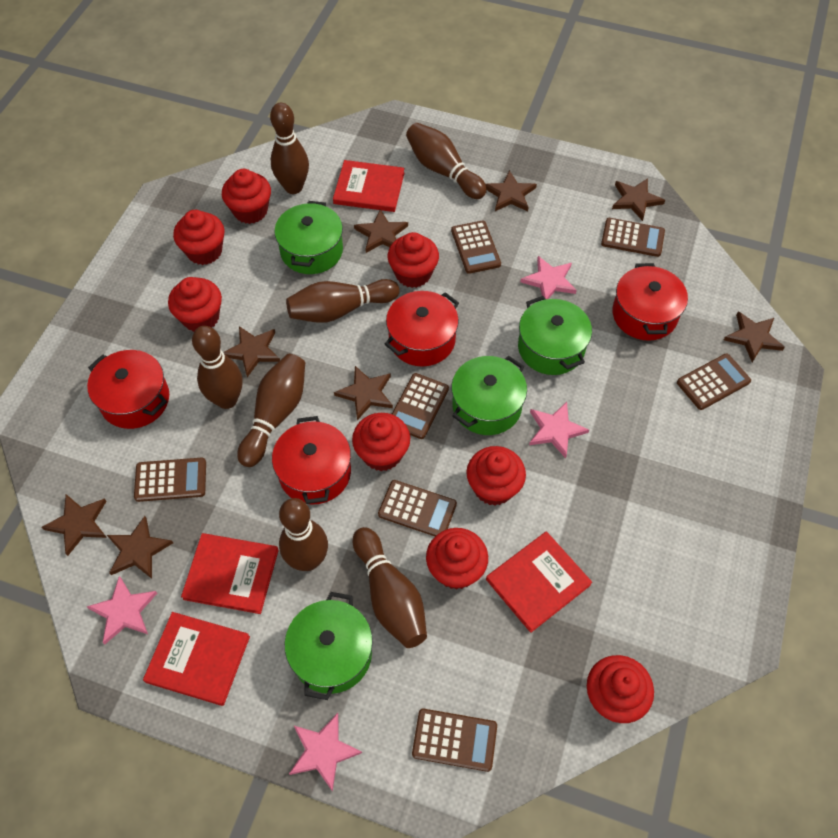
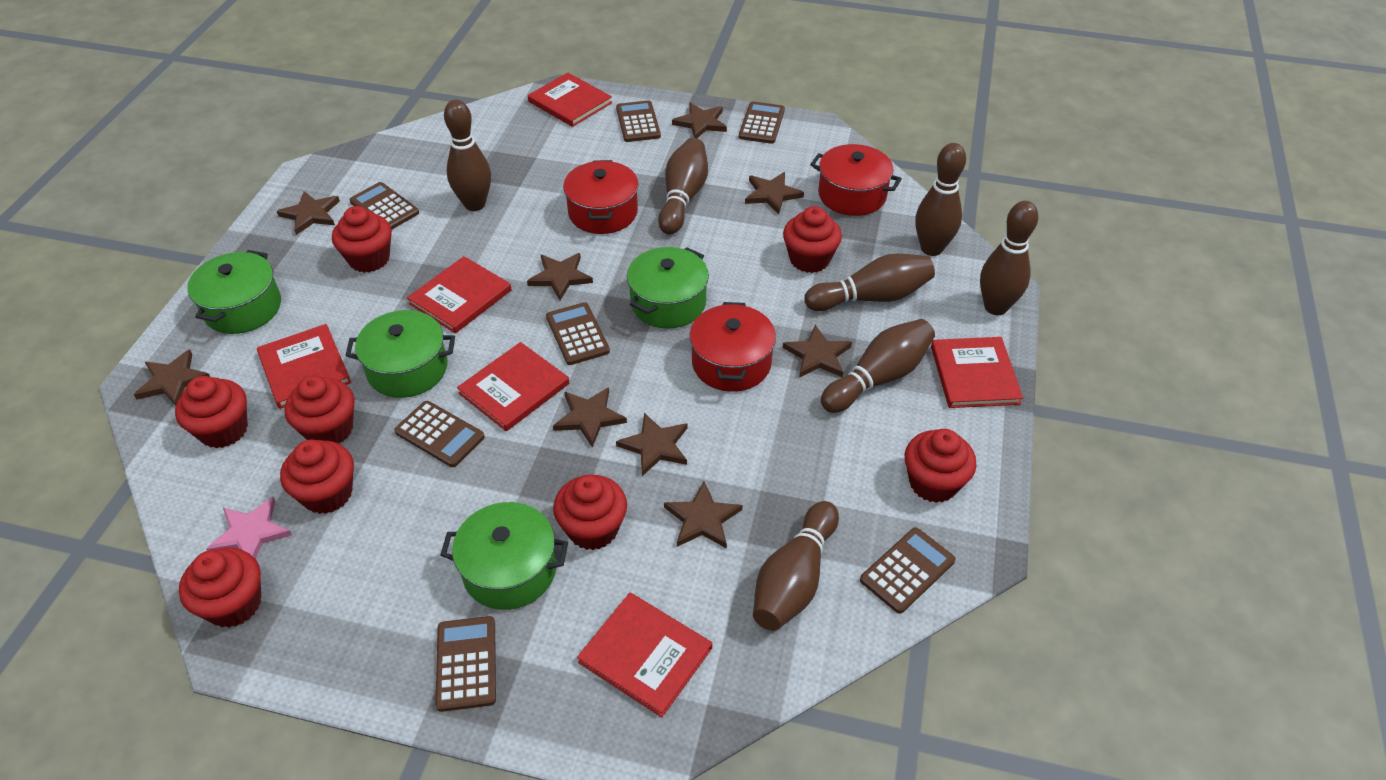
brown star: 8 -> 9
pink star: 4 -> 1
red book: 4 -> 6
red pot: 4 -> 3

